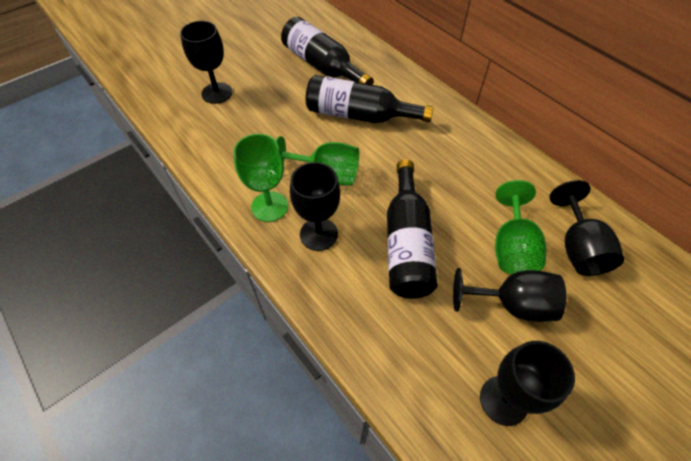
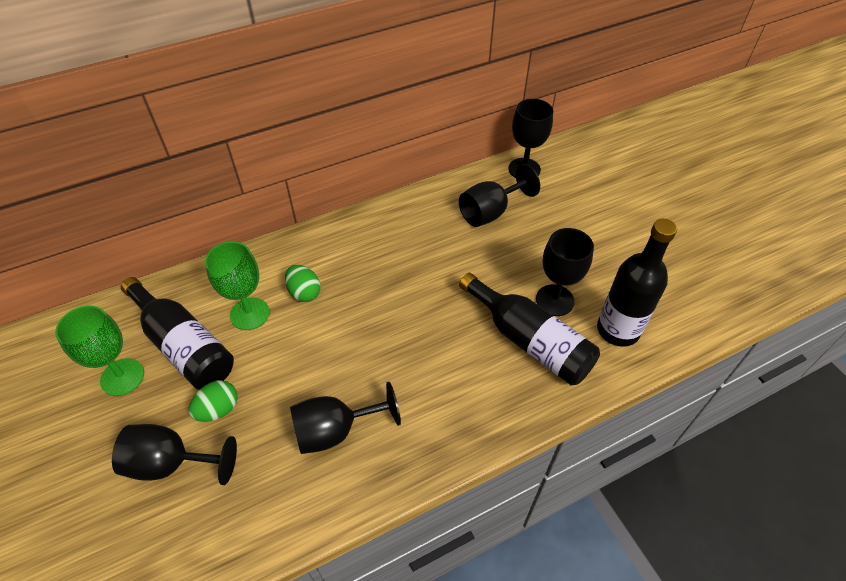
green egg: 0 -> 2
green goblet: 3 -> 2

